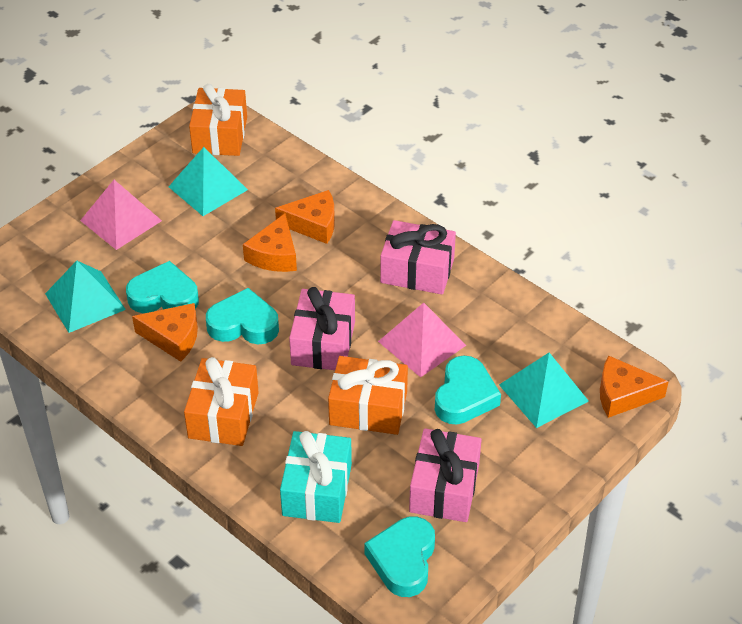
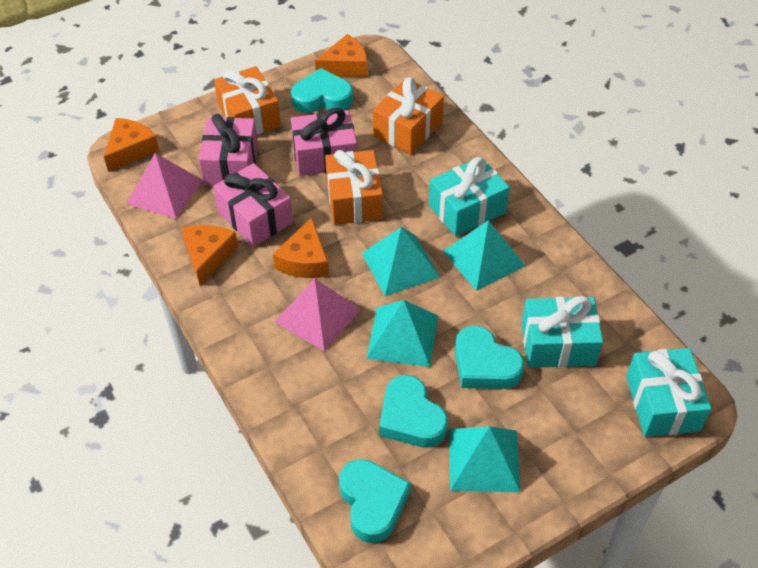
turquoise gift: 1 -> 3
turquoise pyramid: 3 -> 4

